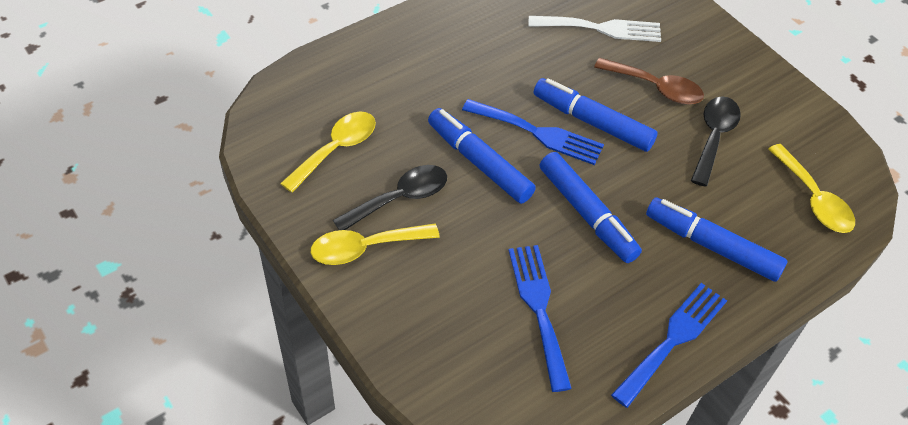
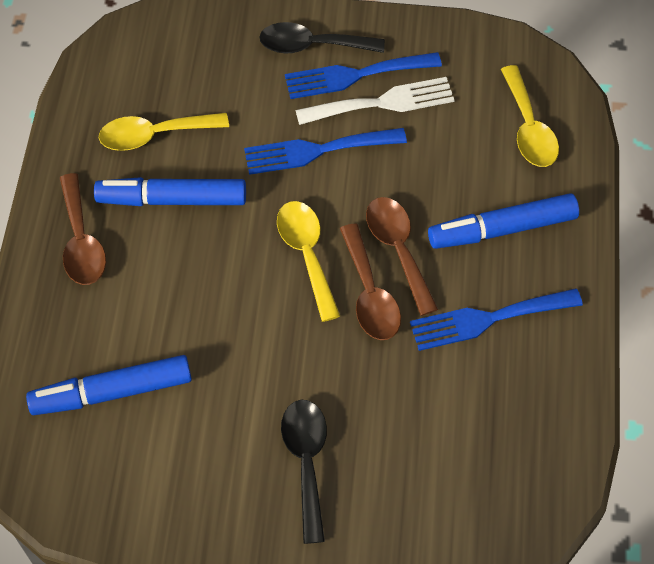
blue marker: 4 -> 3
brown spoon: 1 -> 3

